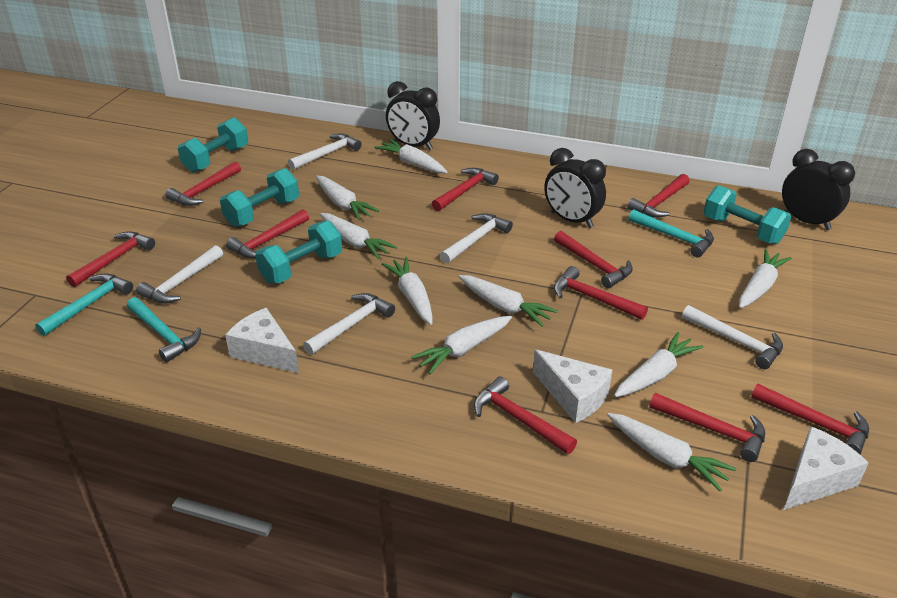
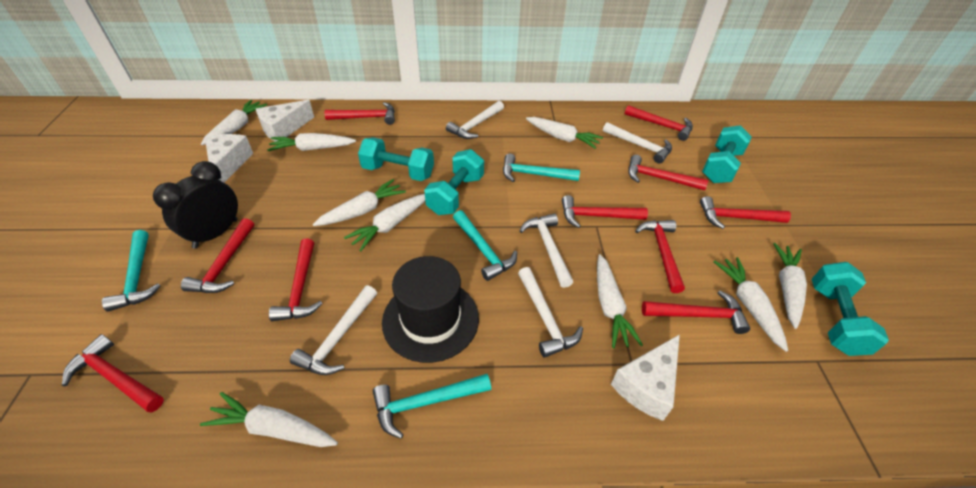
black clock: 3 -> 1
black hat: 0 -> 1
turquoise hammer: 3 -> 4

